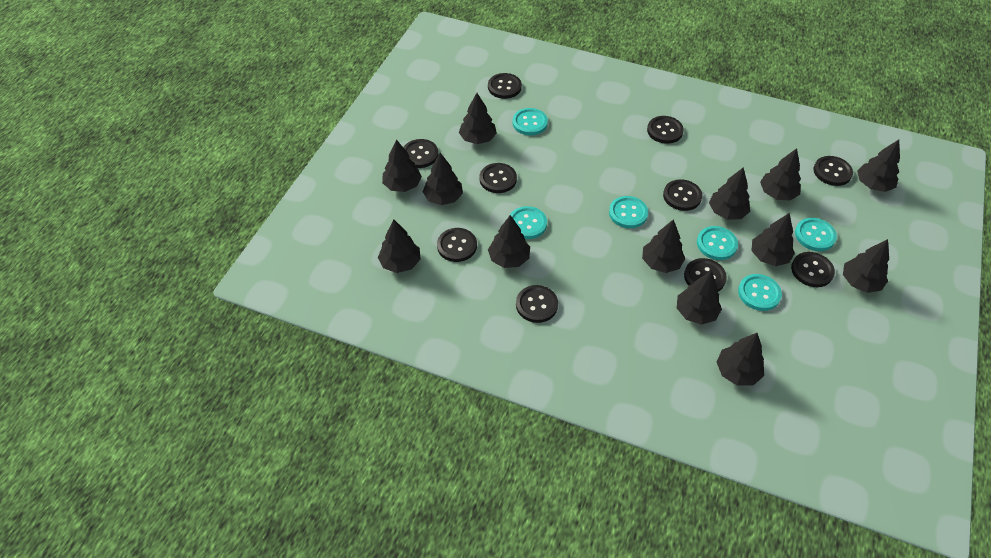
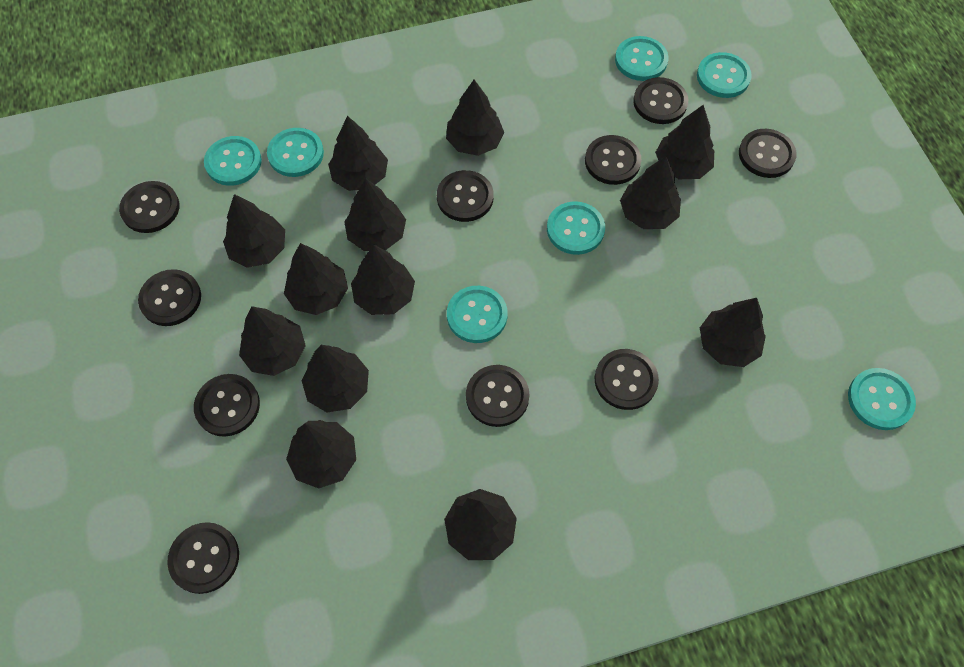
turquoise button: 6 -> 7

